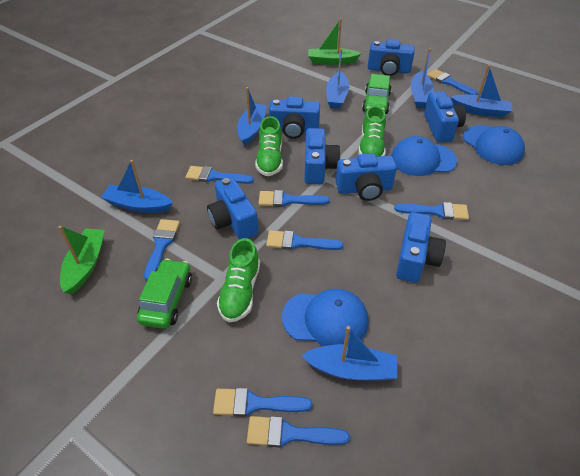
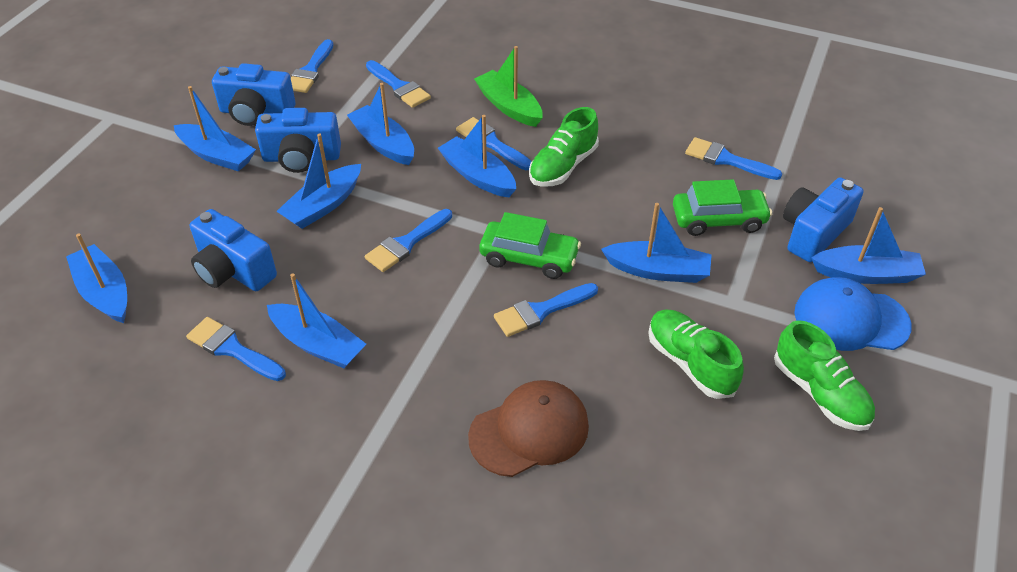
blue boat: 6 -> 8
blue brush: 8 -> 7
blue camera: 7 -> 4
blue cap: 3 -> 1
brown cap: 0 -> 1
green boat: 2 -> 1

